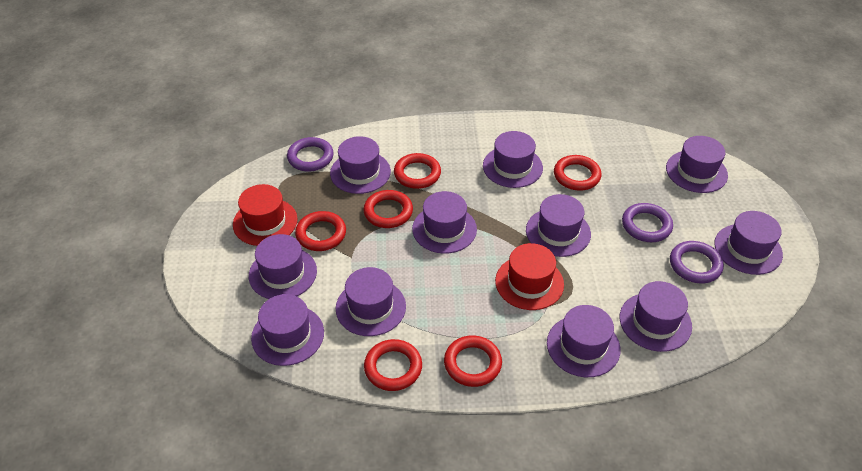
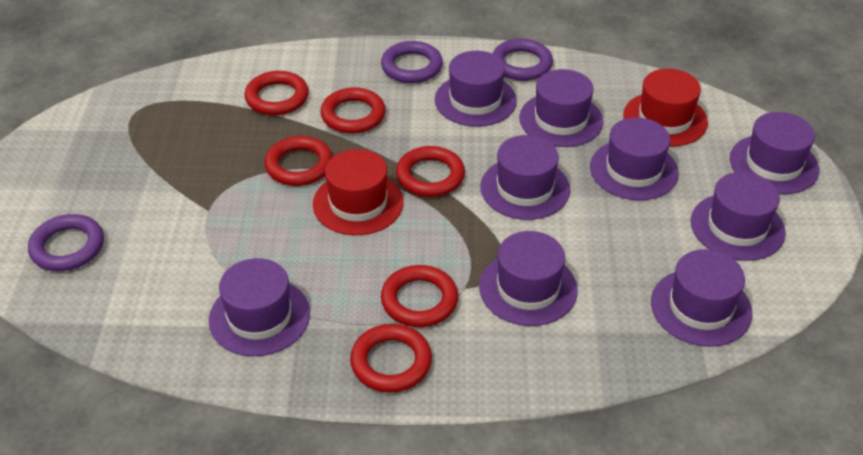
purple hat: 11 -> 9

